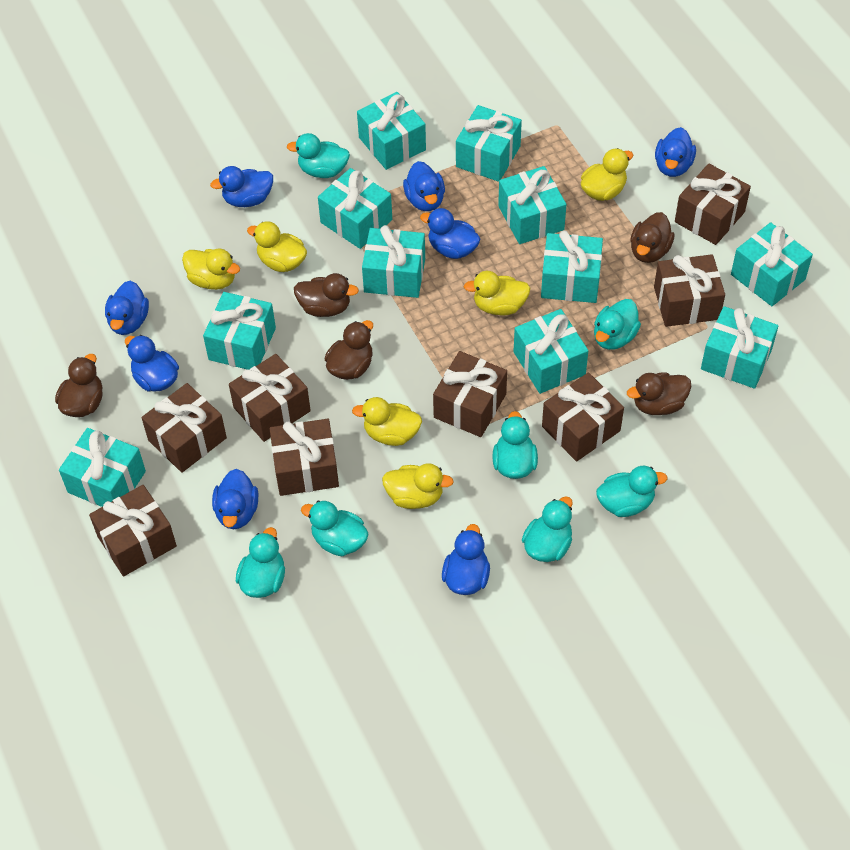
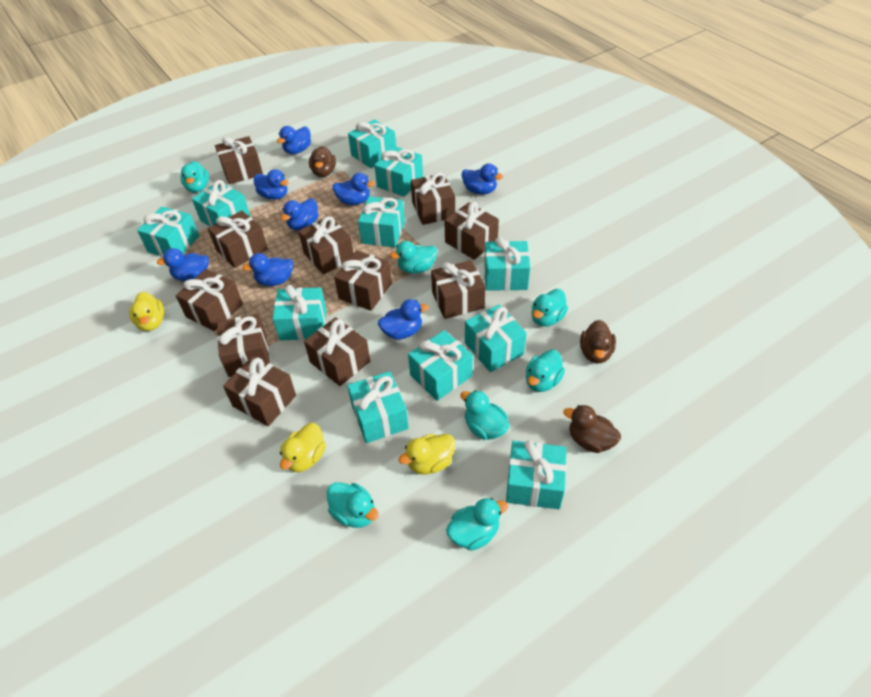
brown duck: 5 -> 3
brown gift: 8 -> 11
yellow duck: 6 -> 3

